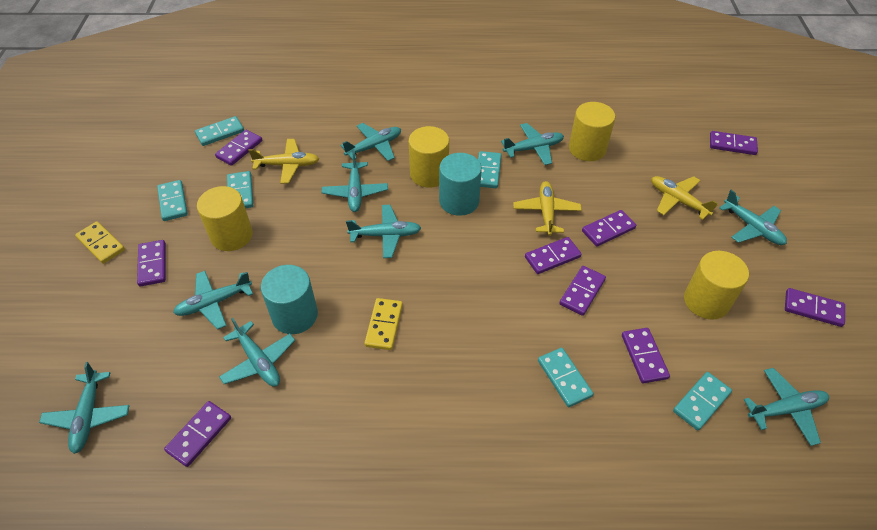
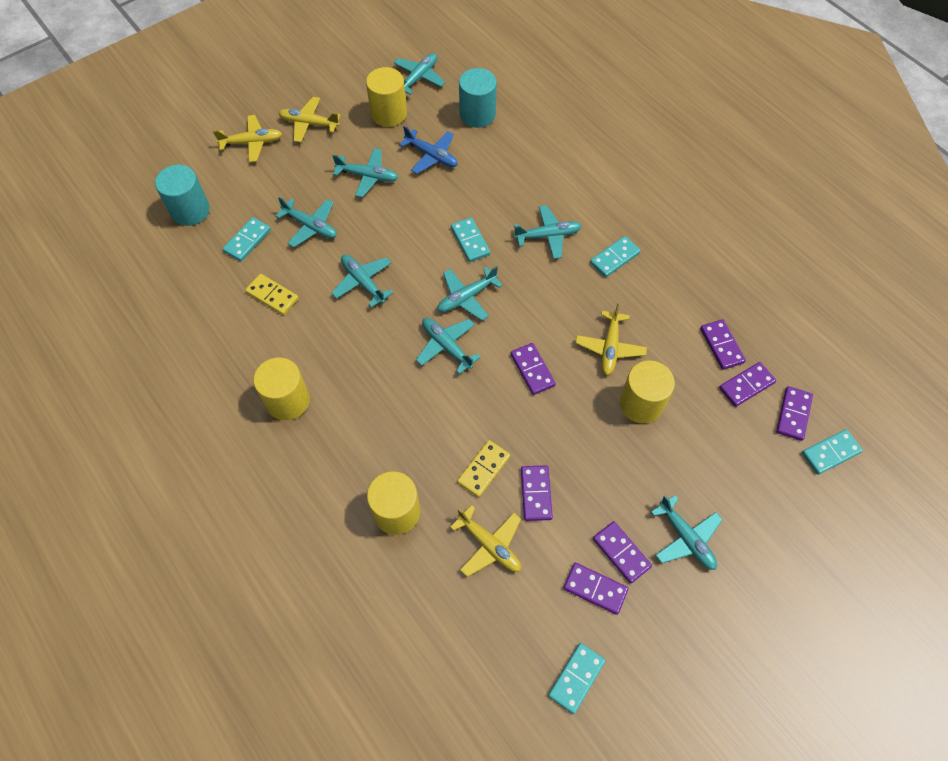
blue plane: 0 -> 1
purple domino: 9 -> 7
turquoise domino: 6 -> 5
turquoise plane: 9 -> 8
yellow plane: 3 -> 4

